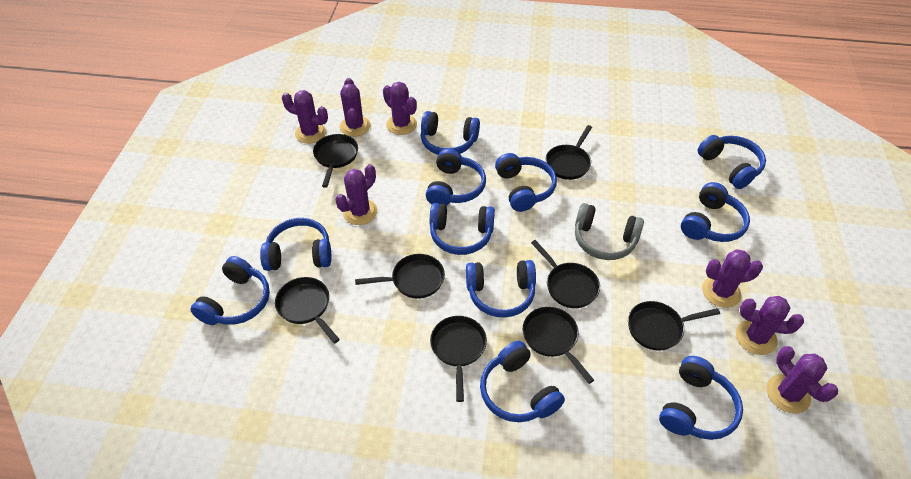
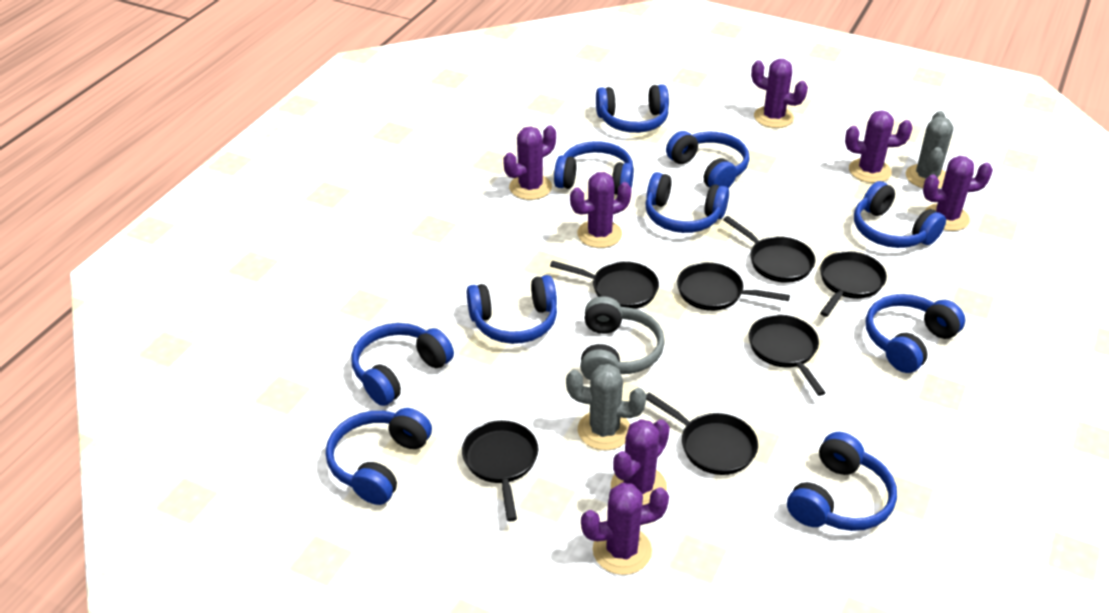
black pan: 8 -> 7
blue headphones: 11 -> 10
grey cactus: 0 -> 2

